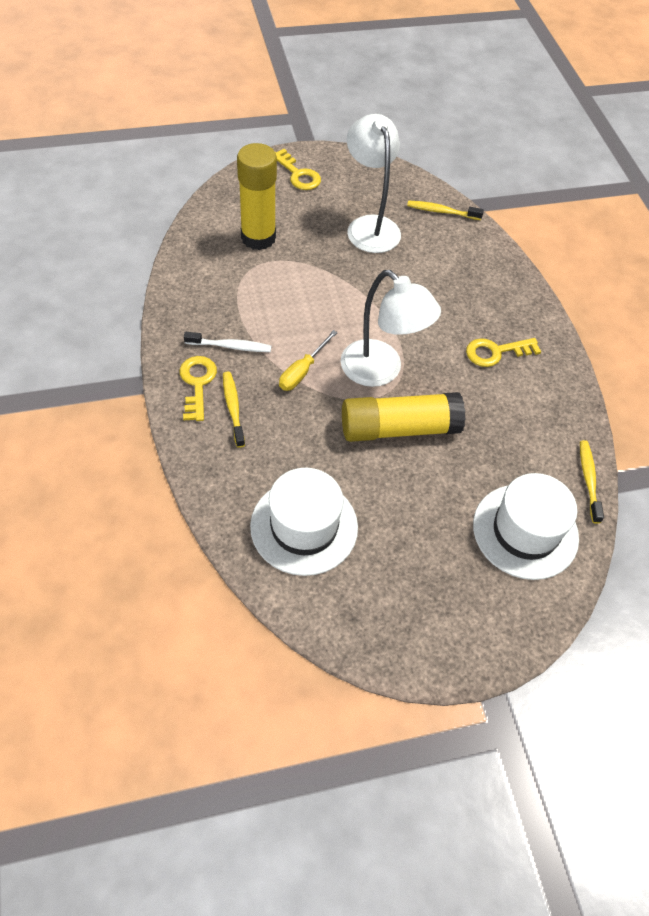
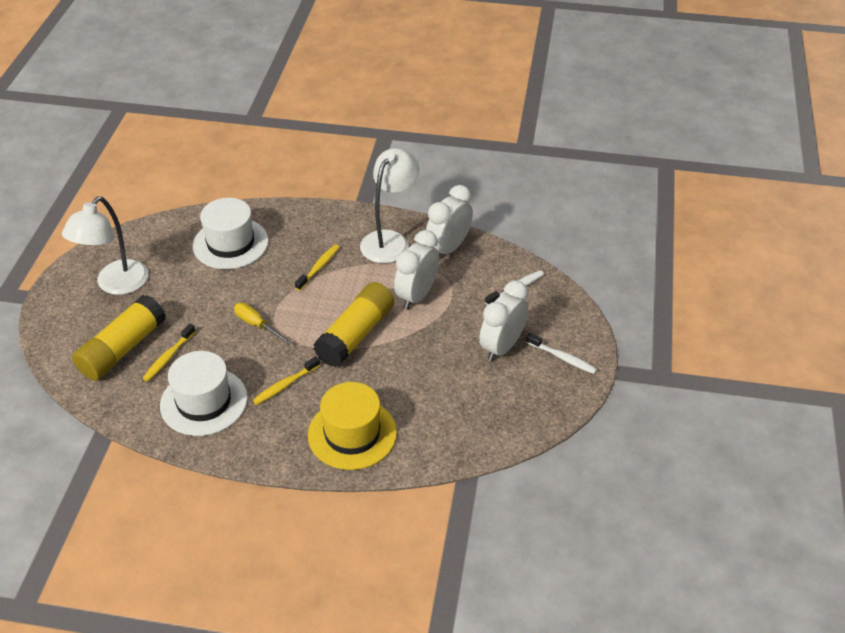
white clock: 0 -> 3
white toothbrush: 1 -> 2
yellow hat: 0 -> 1
yellow key: 3 -> 0

